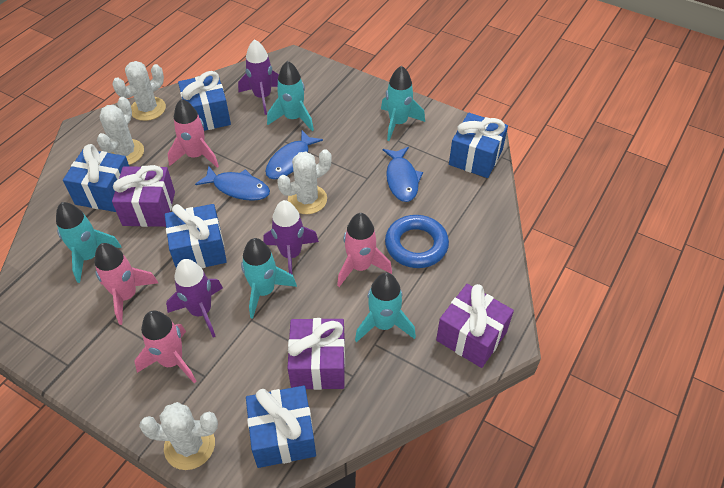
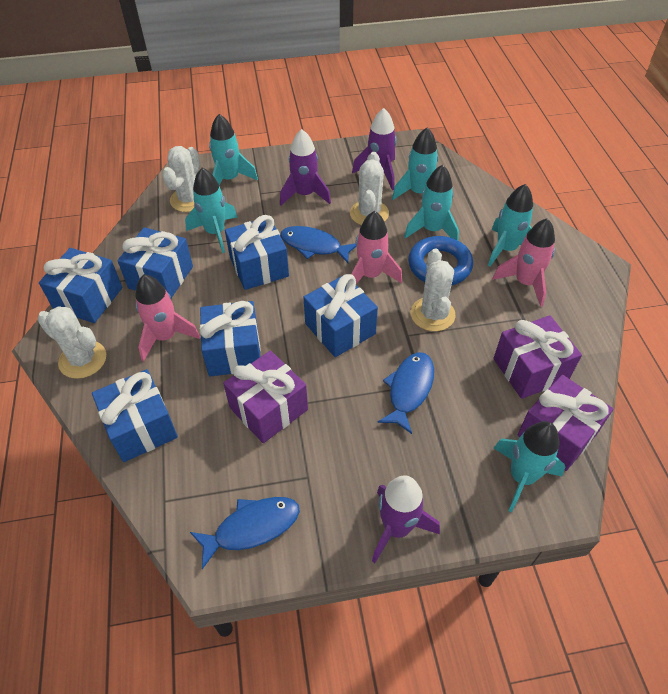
blue gift: 5 -> 6
pink rocket: 4 -> 3
turquoise rocket: 5 -> 6

